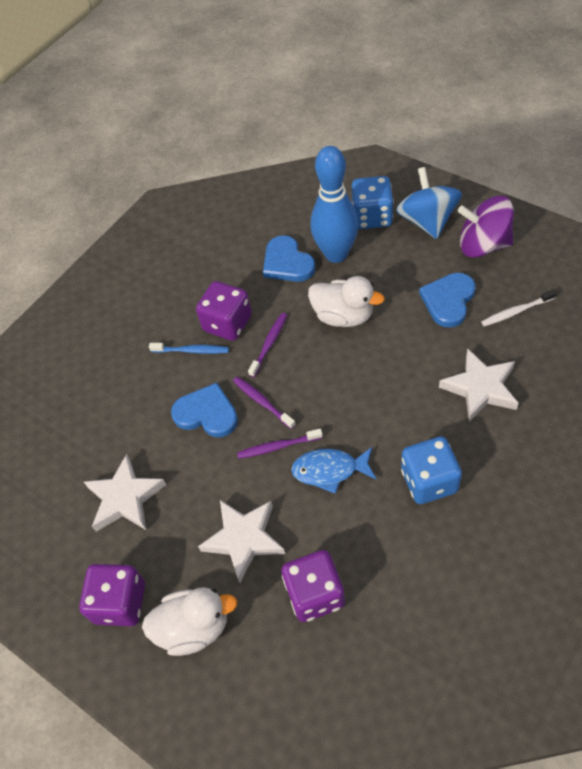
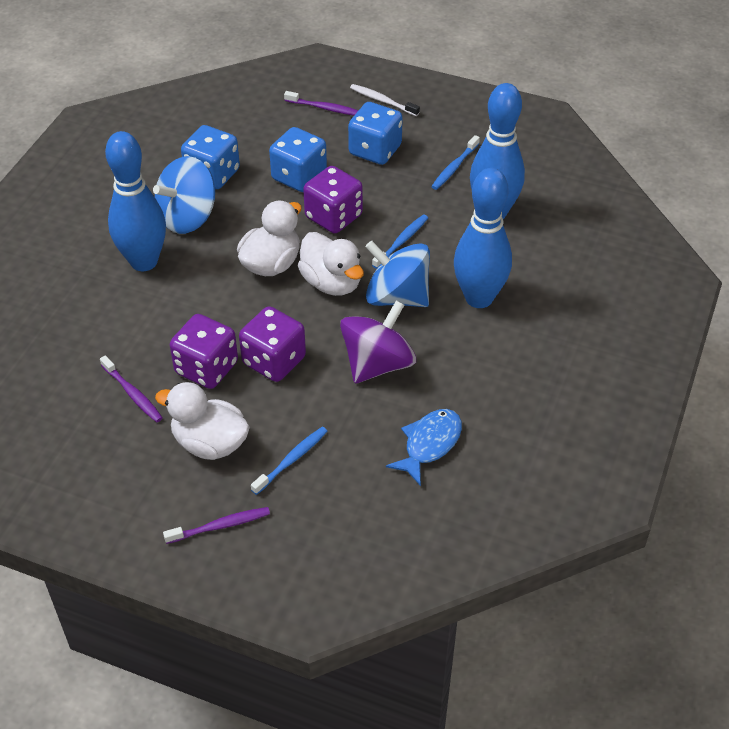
blue bowling pin: 1 -> 3
blue dice: 2 -> 3
blue heart: 3 -> 0
blue spinning top: 1 -> 2
blue toothbrush: 1 -> 3
white duck: 2 -> 3
white star: 3 -> 0

